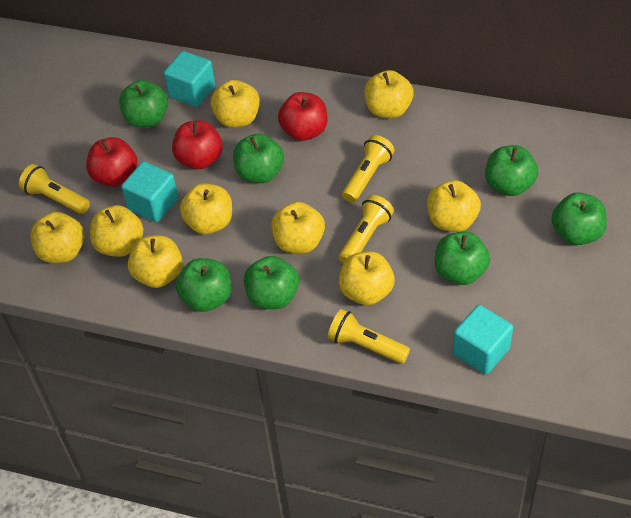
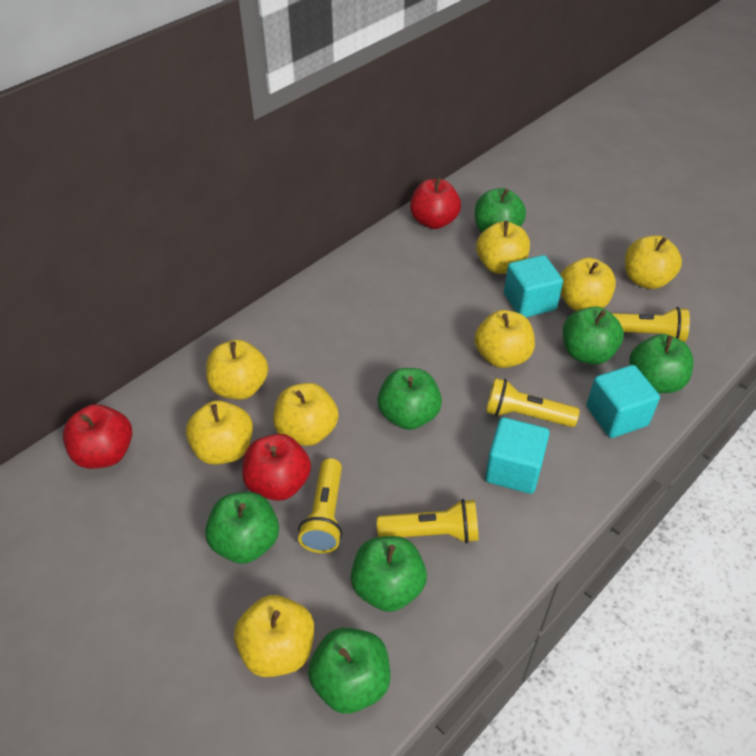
yellow apple: 9 -> 8

